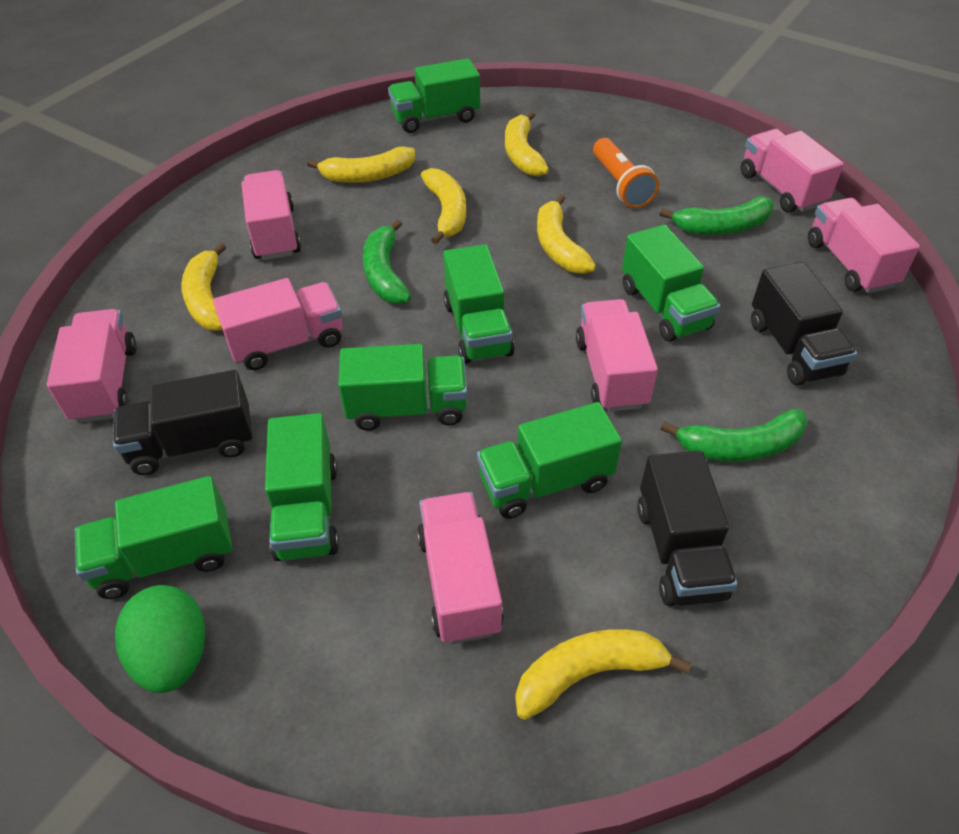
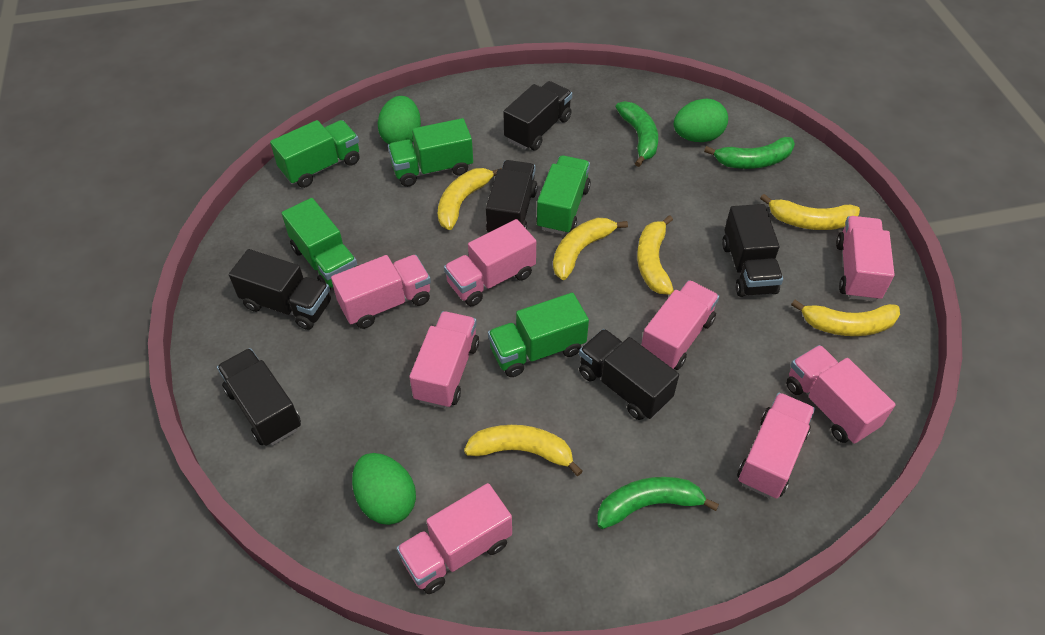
black truck: 3 -> 6
green egg: 1 -> 3
green truck: 7 -> 5
orange flashlight: 1 -> 0
pink truck: 7 -> 8

